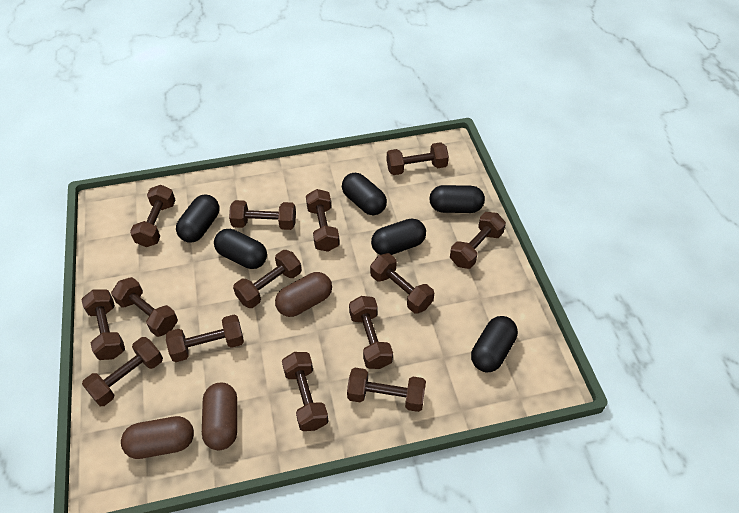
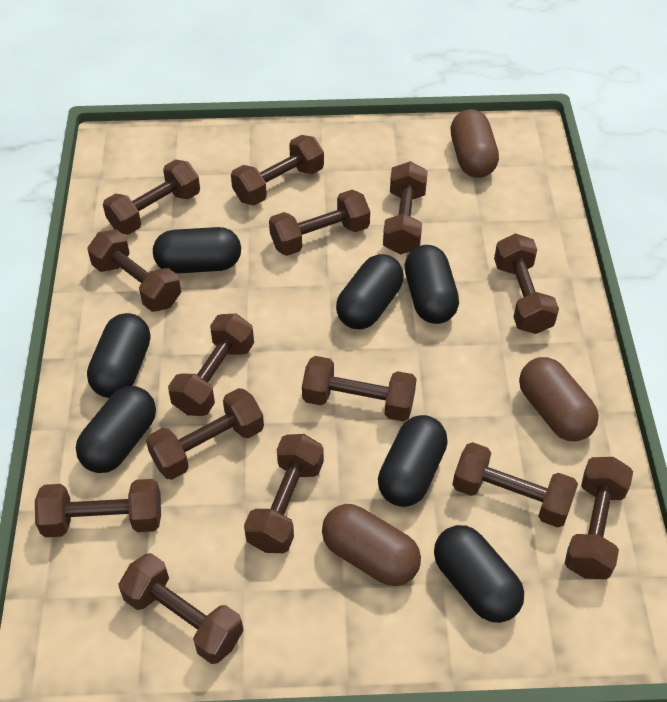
black capsule: 6 -> 7

